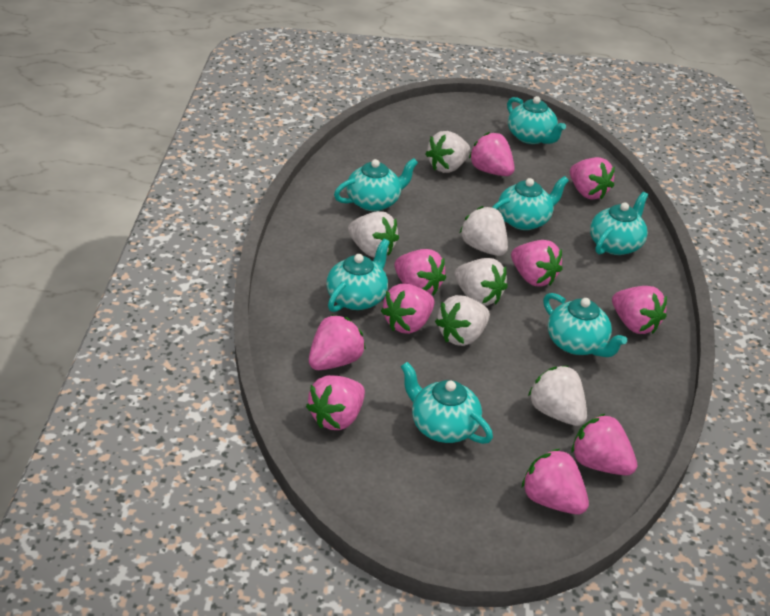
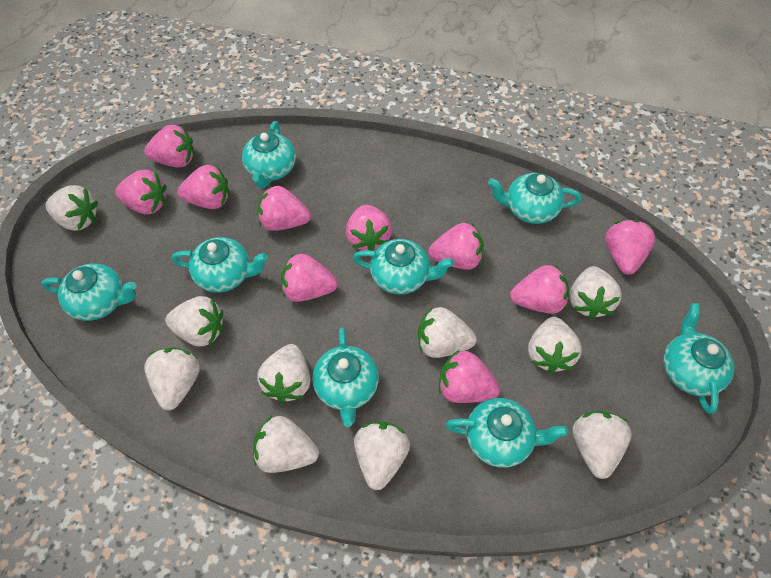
turquoise teapot: 7 -> 8
white strawberry: 6 -> 10

